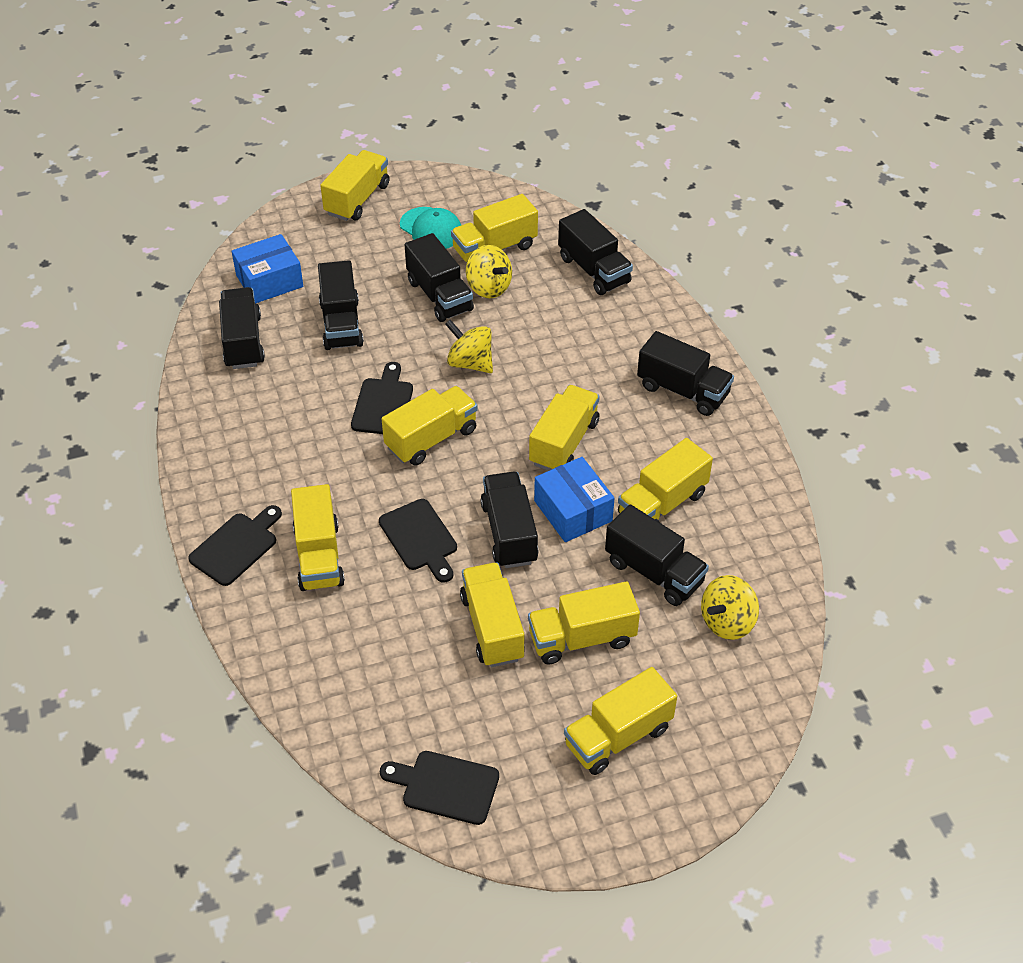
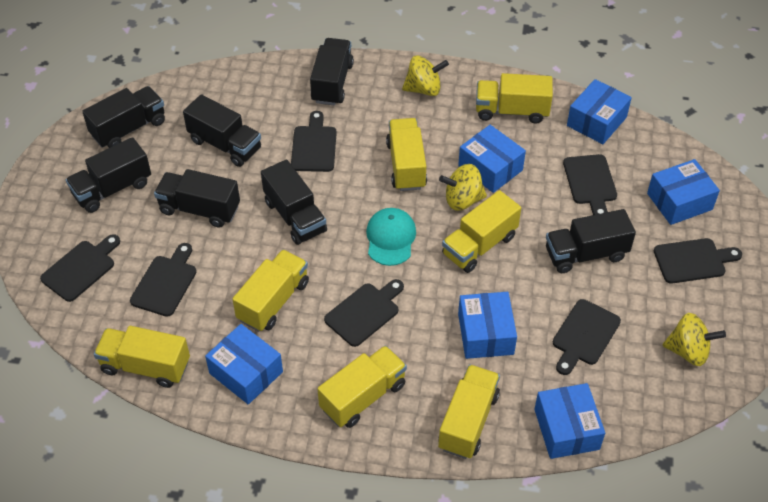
black cutting board: 4 -> 7
blue box: 2 -> 6
yellow truck: 9 -> 7

